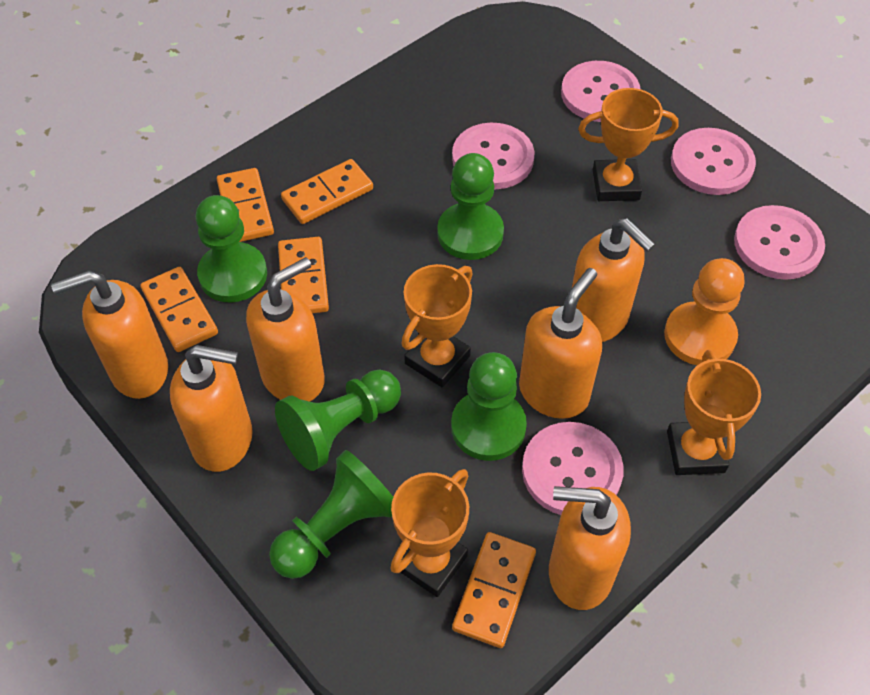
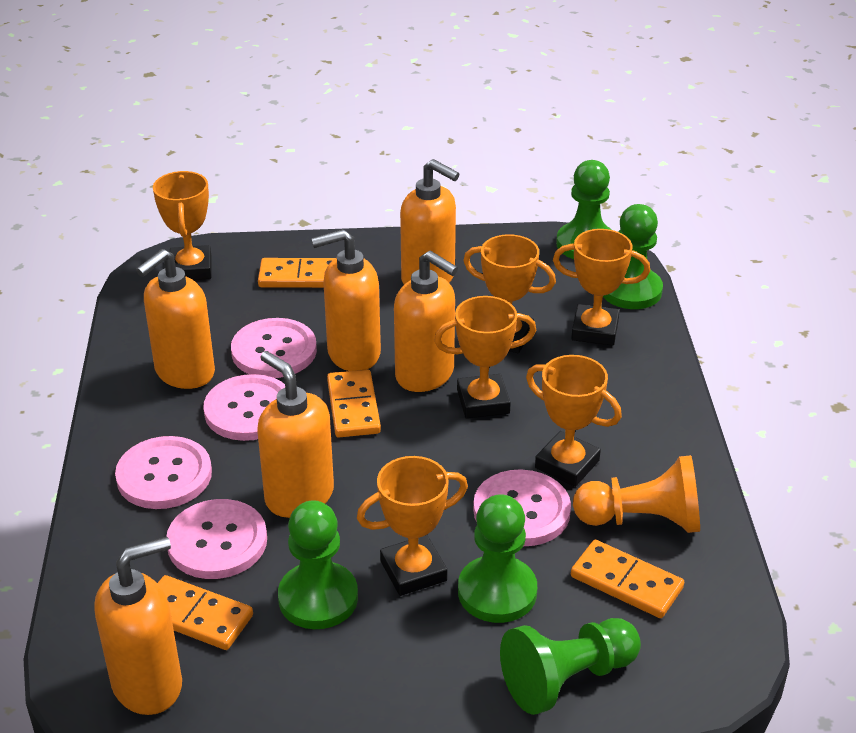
orange domino: 5 -> 4
orange trophy: 4 -> 6

